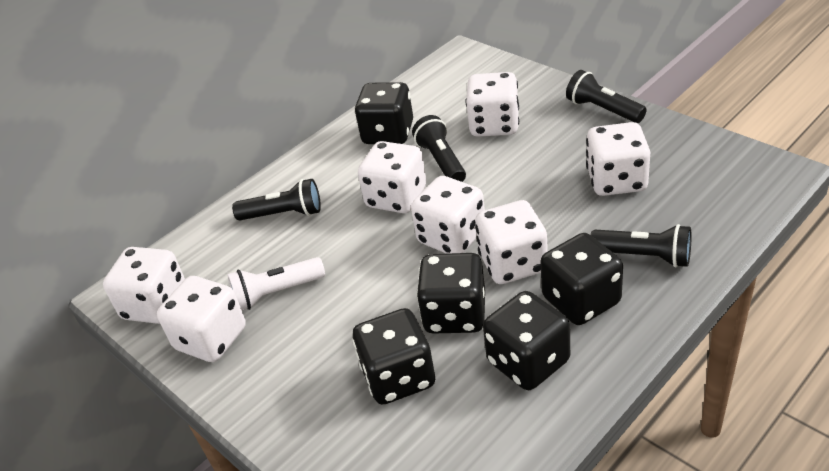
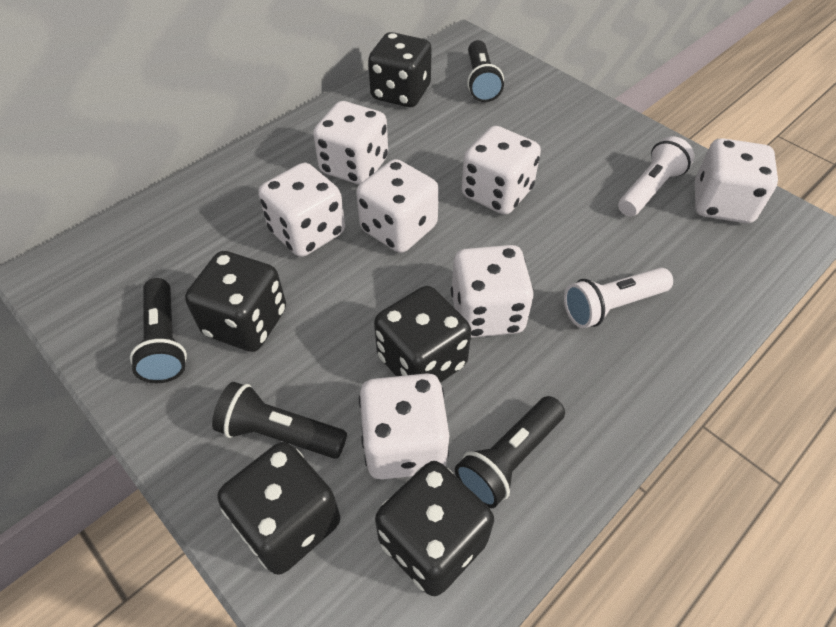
white flashlight: 1 -> 2

